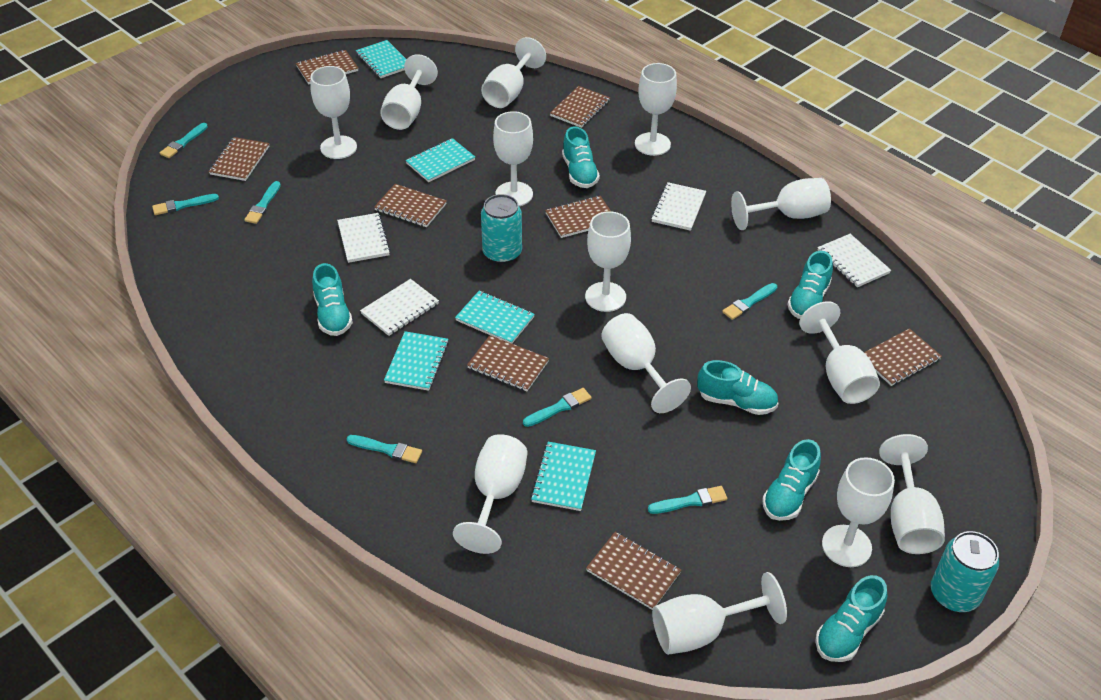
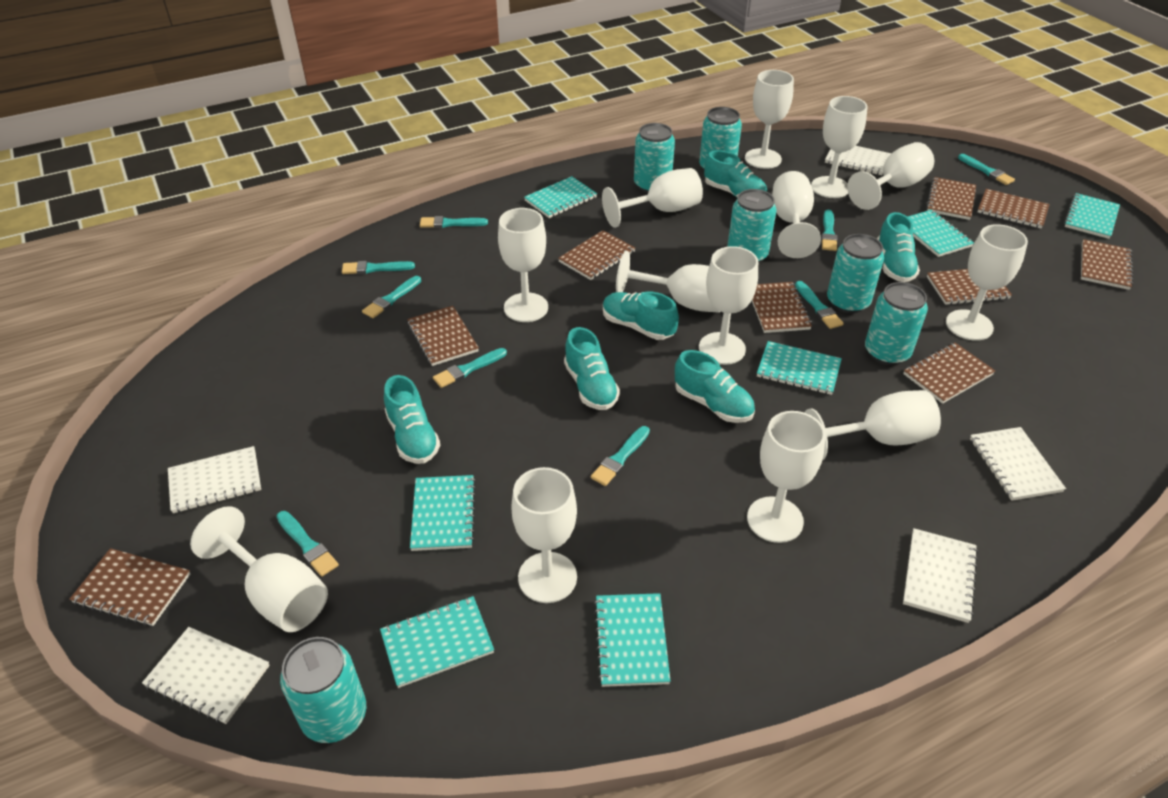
brown notebook: 8 -> 9
turquoise brush: 7 -> 9
turquoise can: 2 -> 6
turquoise notebook: 5 -> 7
white notebook: 4 -> 5

